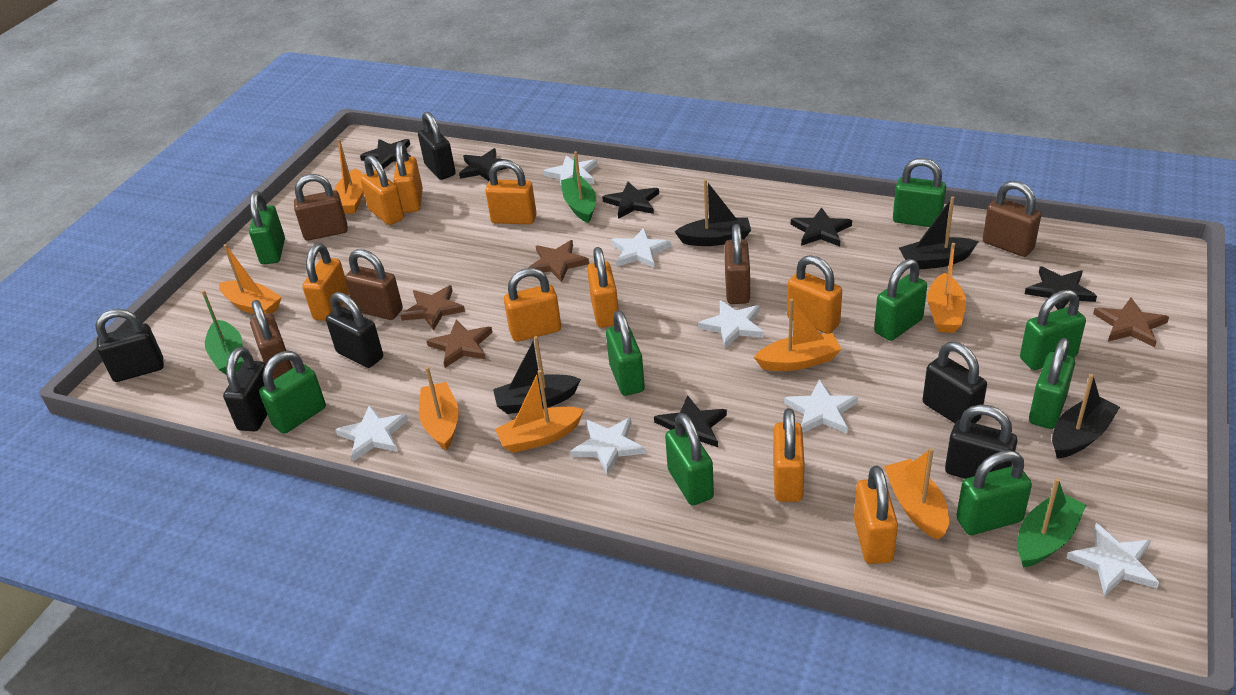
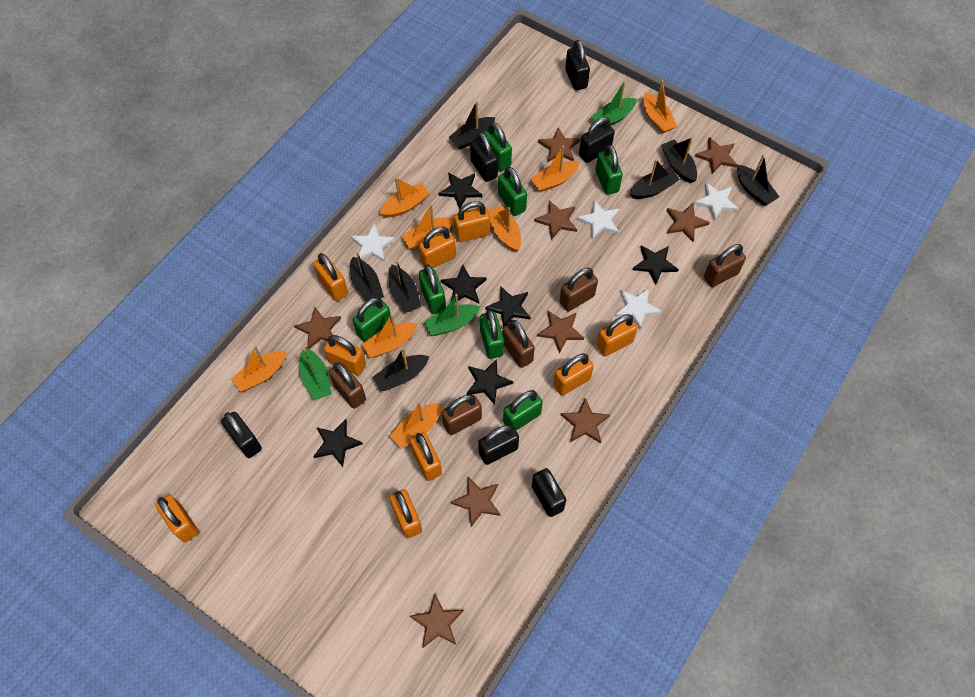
black boat: 4 -> 7
brown star: 4 -> 9
green padlock: 9 -> 7
orange boat: 7 -> 8
white star: 7 -> 4

